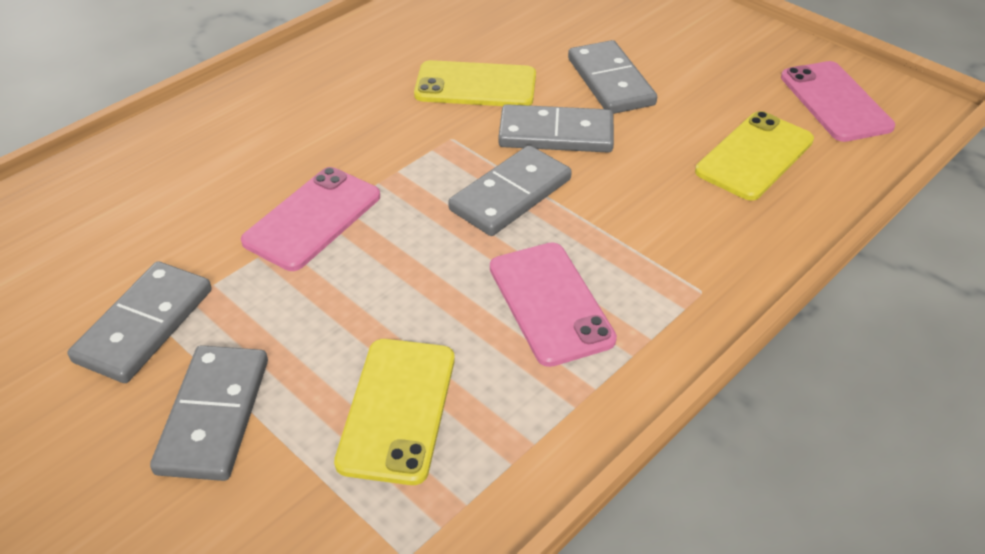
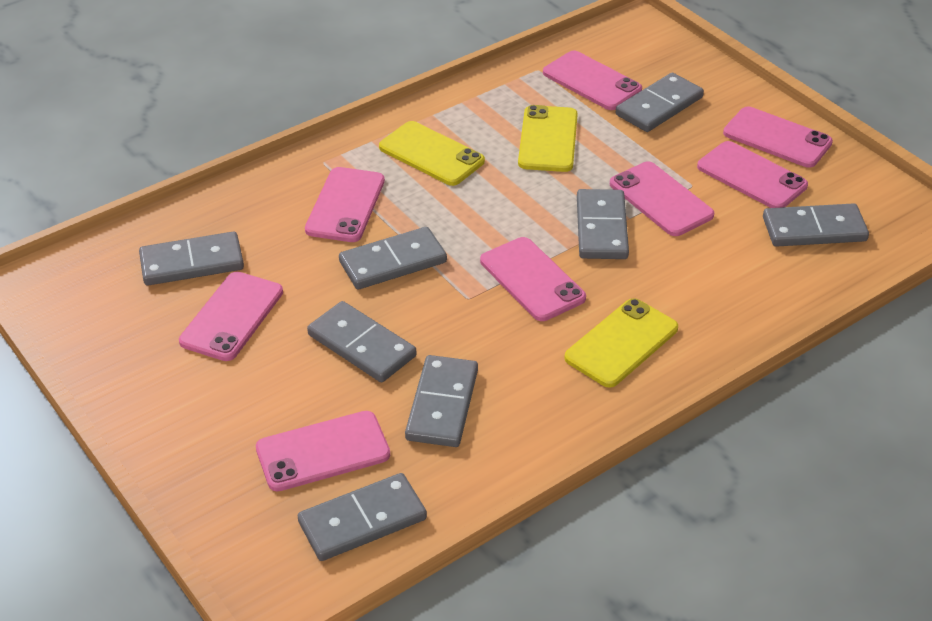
grey domino: 5 -> 8
pink phone: 3 -> 8

